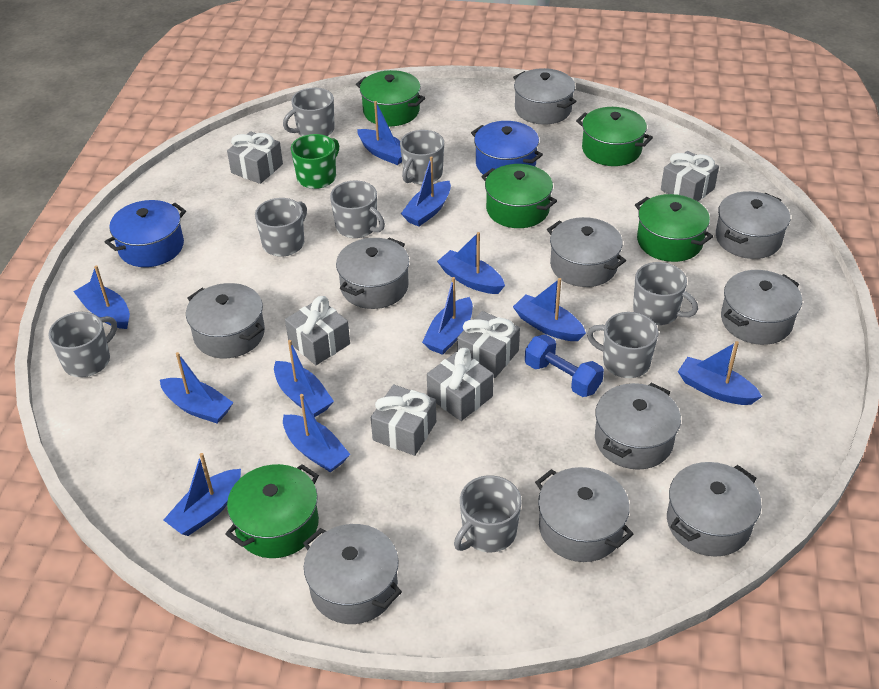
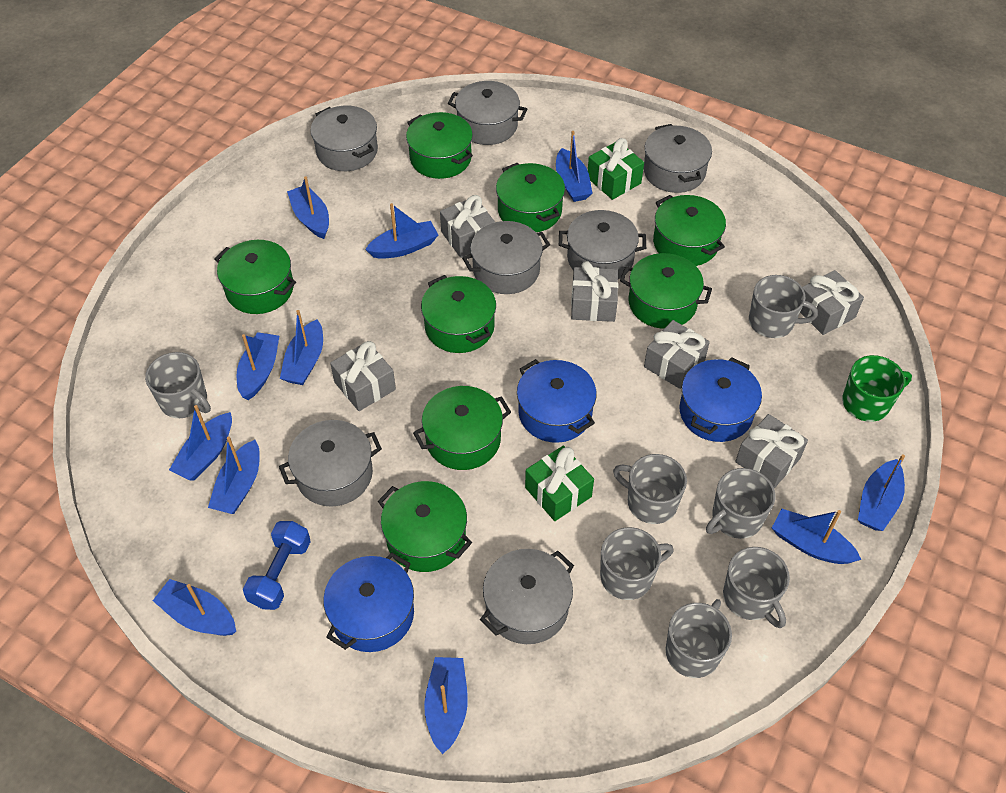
blue pot: 2 -> 3
green gift: 0 -> 2
green pot: 5 -> 8
grey mug: 8 -> 7
grey pot: 10 -> 7

